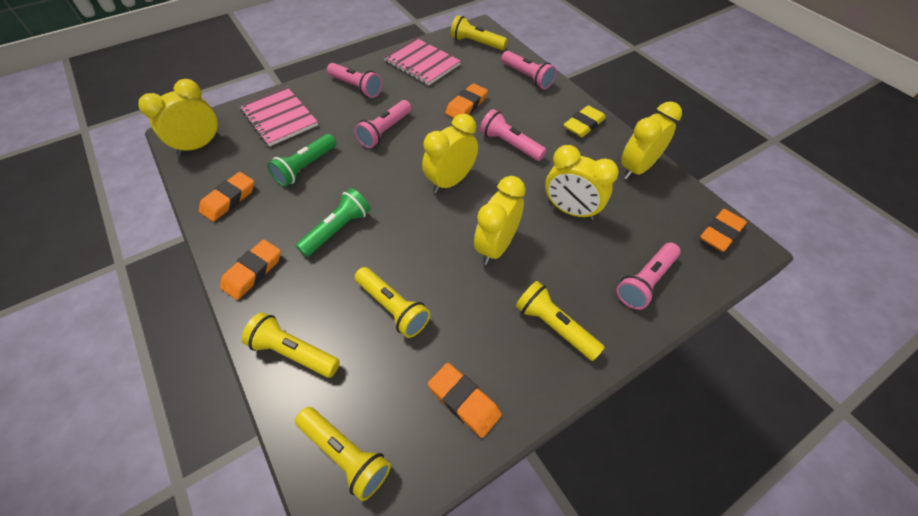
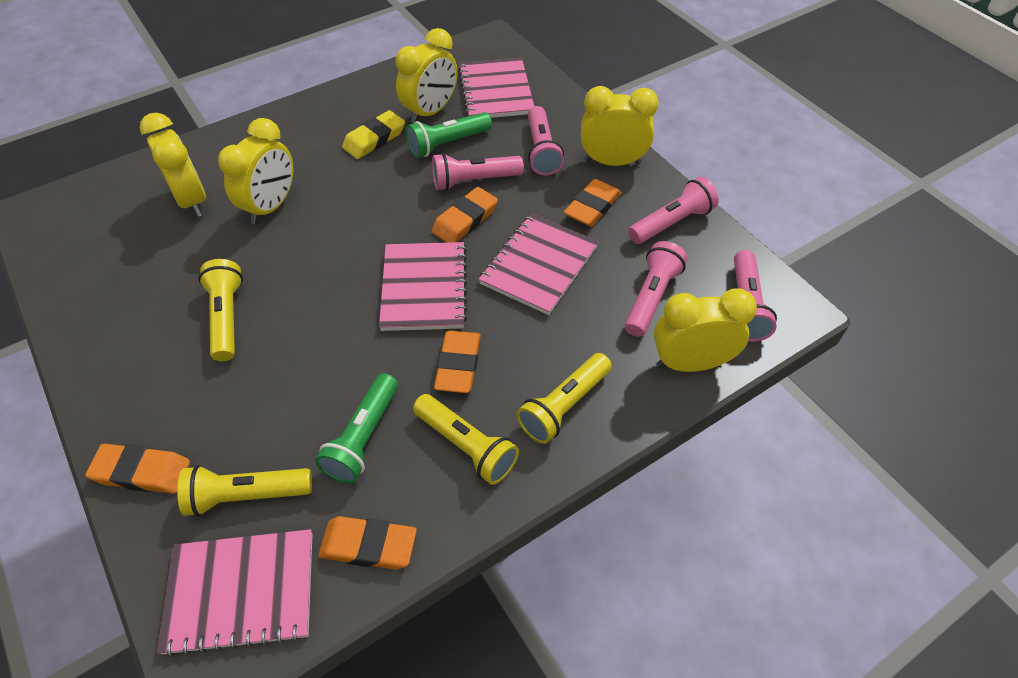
pink notebook: 2 -> 4
yellow flashlight: 5 -> 4

